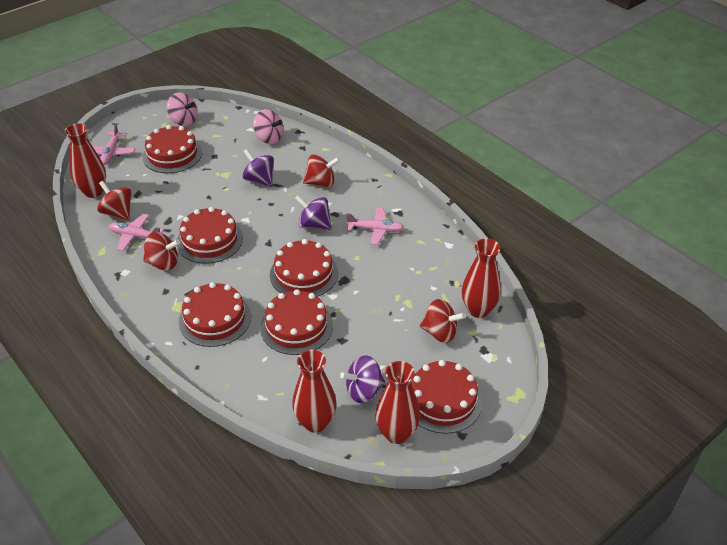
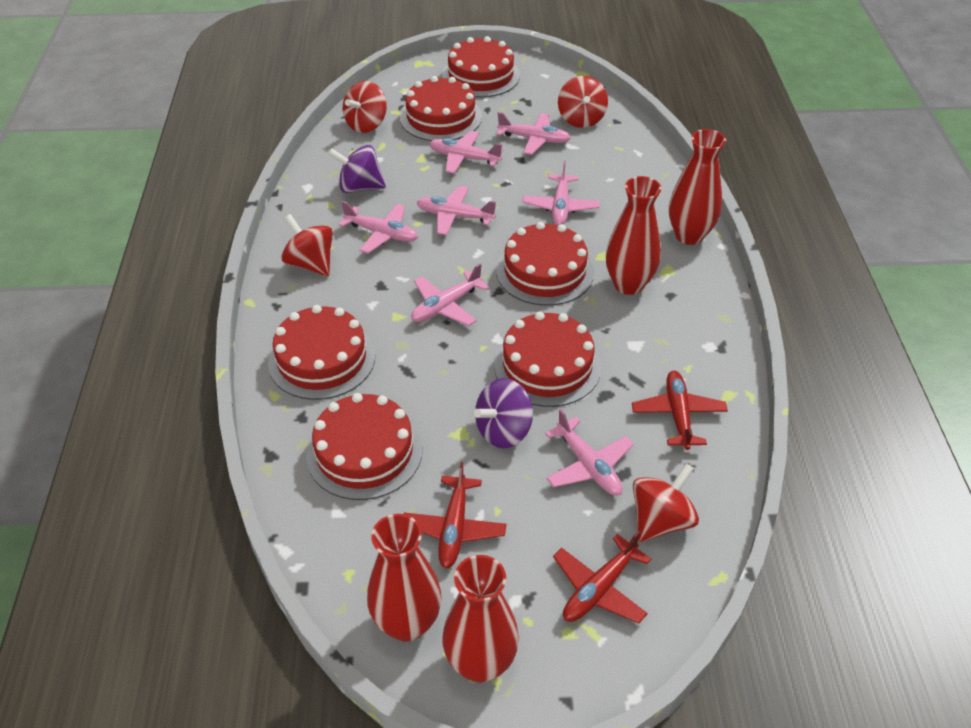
pink plane: 3 -> 7
pink spinning top: 2 -> 0
purple spinning top: 3 -> 2
red plane: 0 -> 3

